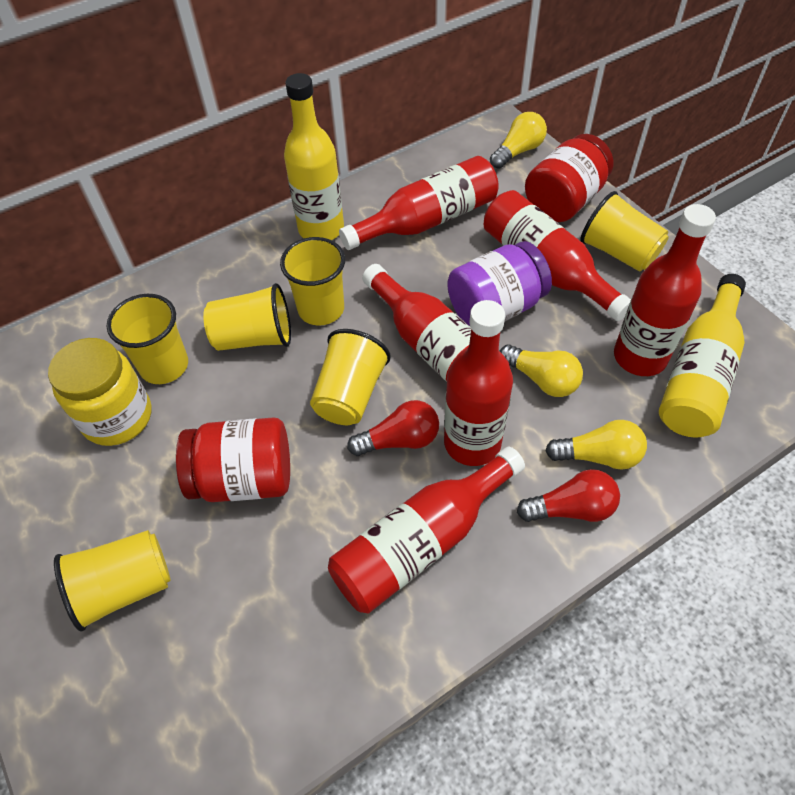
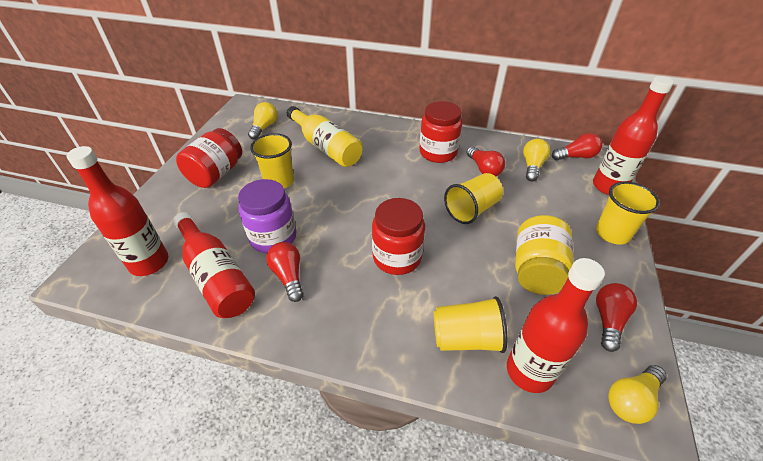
red bottle: 6 -> 4
red jar: 2 -> 3
red light bulb: 2 -> 4
yellow bottle: 2 -> 1
yellow cup: 6 -> 4

